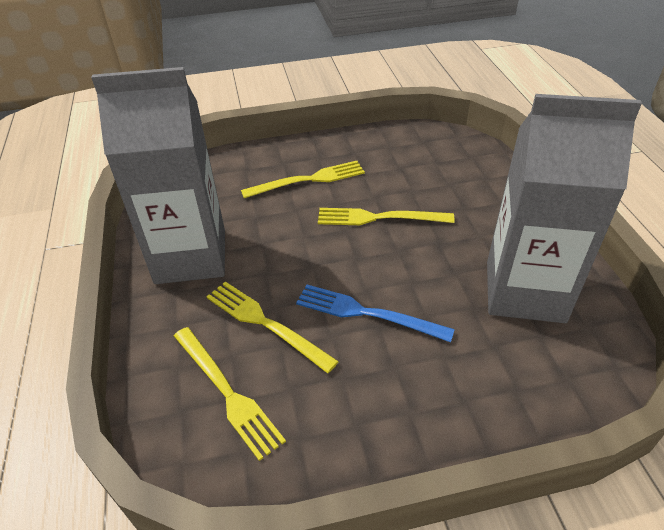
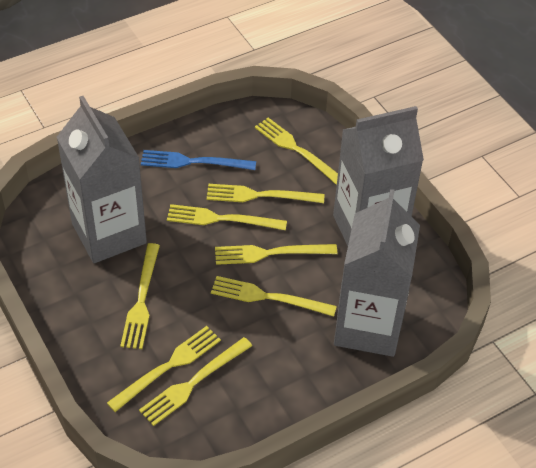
grey carton: 2 -> 3
yellow fork: 4 -> 8

